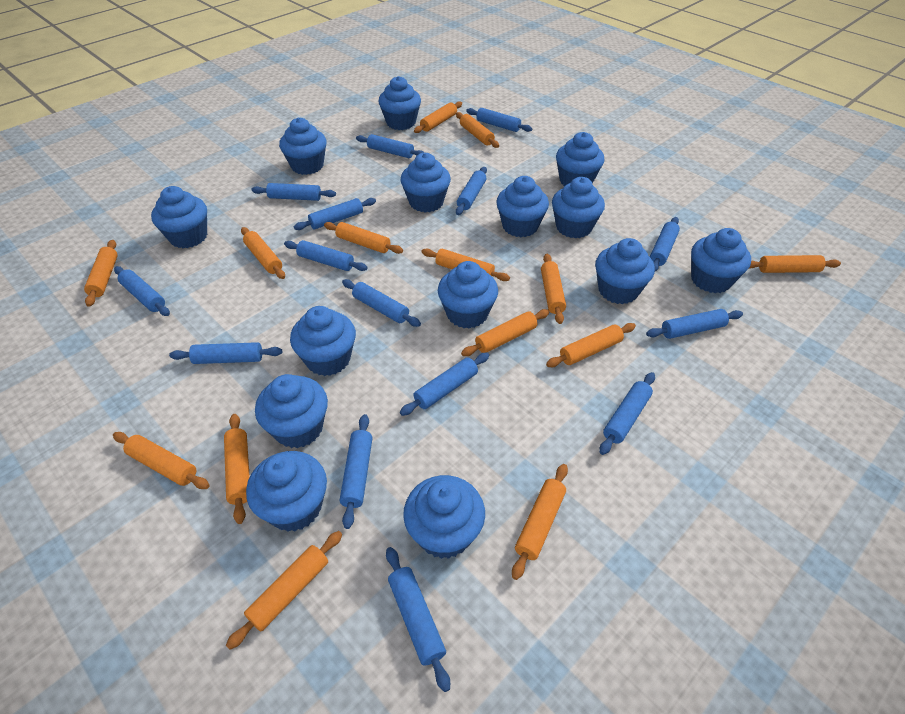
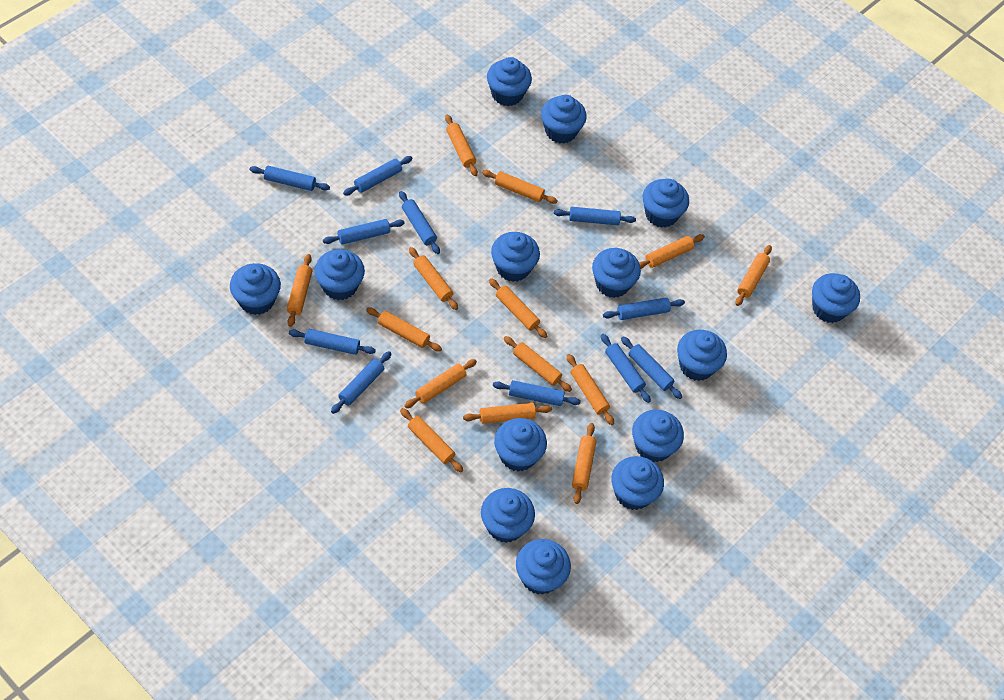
blue rolling pin: 15 -> 11

